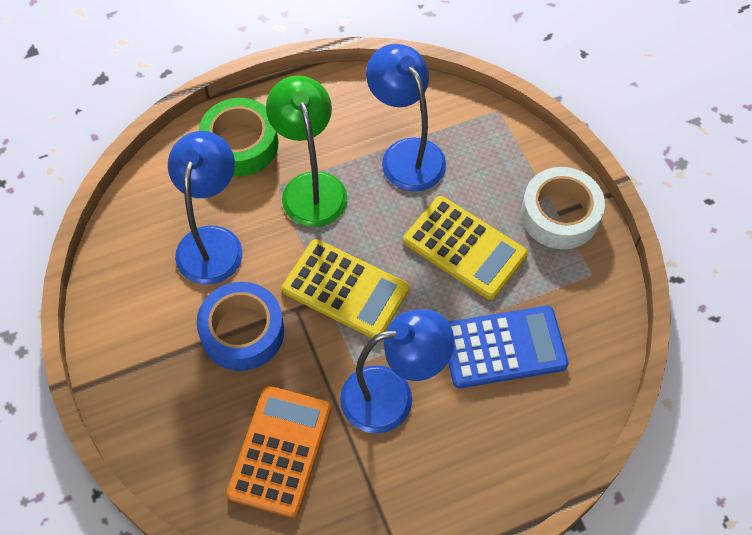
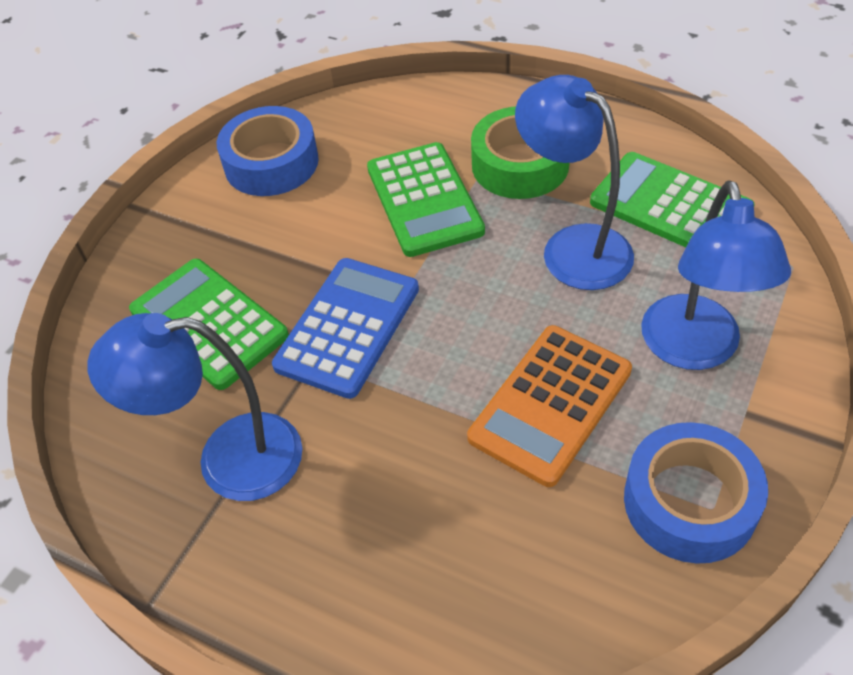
blue tape: 1 -> 2
green calculator: 0 -> 3
green lamp: 1 -> 0
white tape: 1 -> 0
yellow calculator: 2 -> 0

